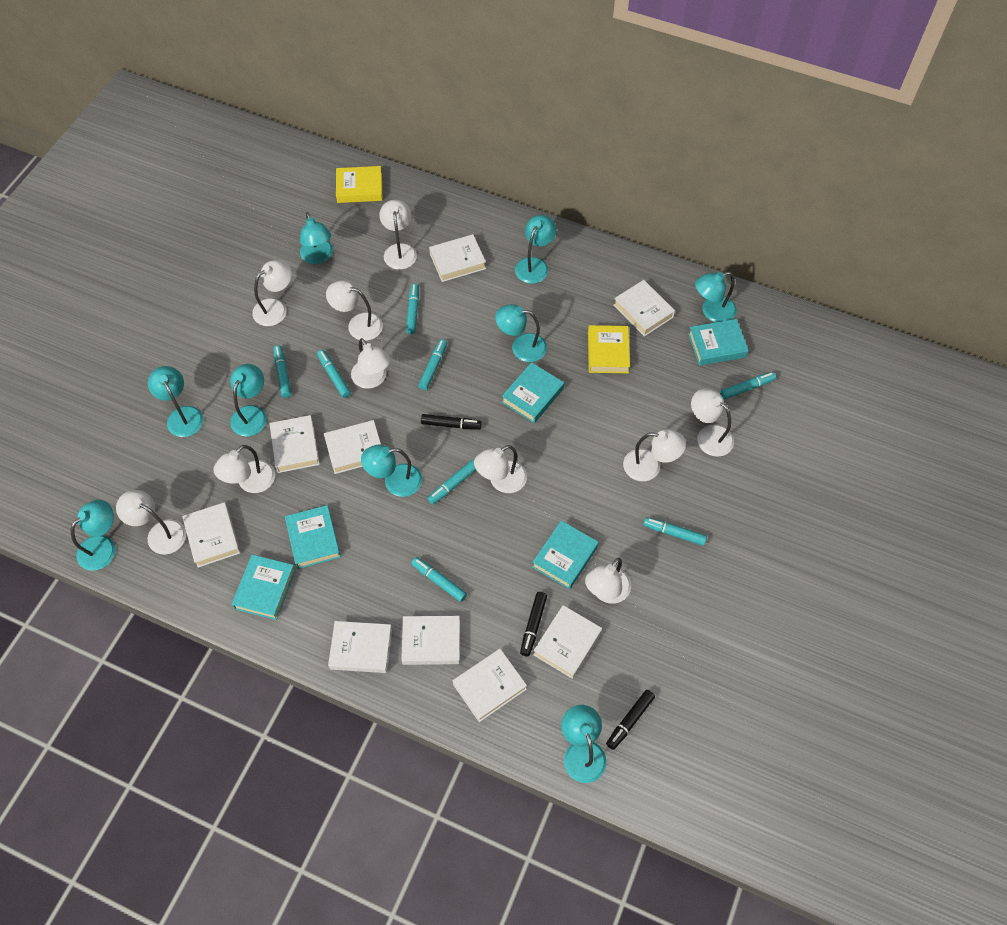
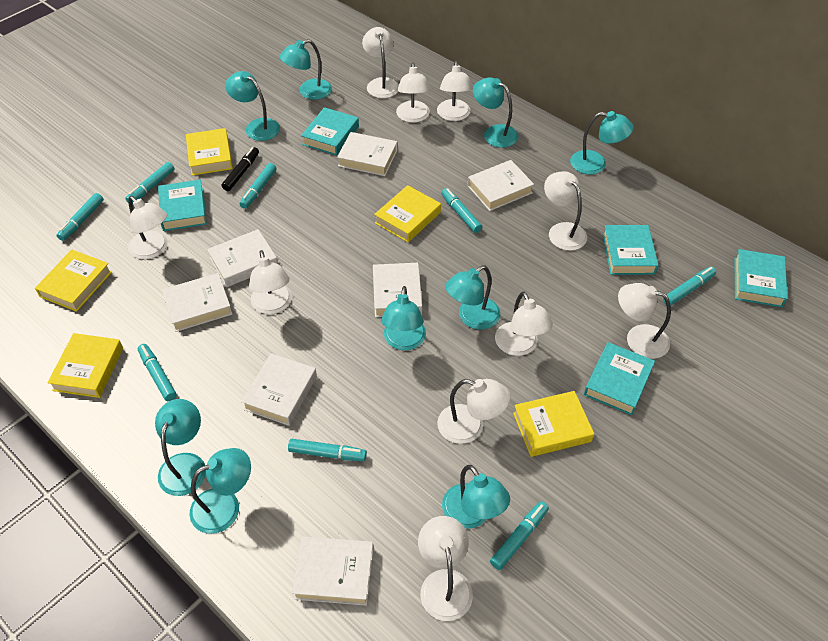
black marker: 3 -> 1
white book: 9 -> 7
yellow book: 2 -> 5

